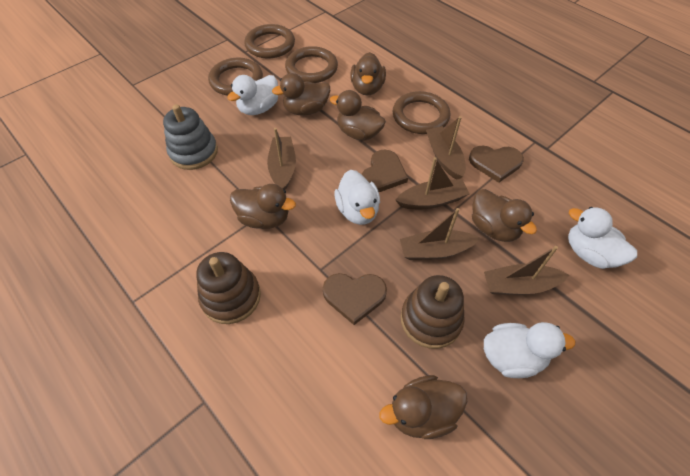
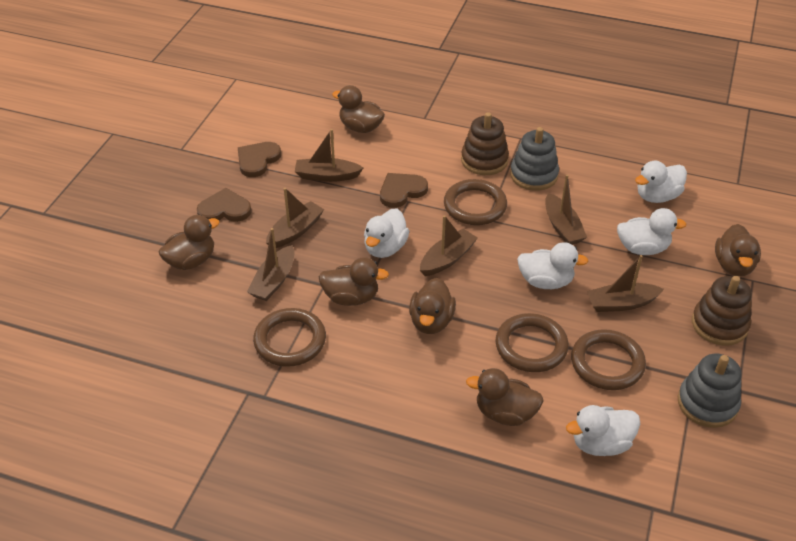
brown boat: 5 -> 6
grey stacking toy: 1 -> 2
white duck: 4 -> 5

